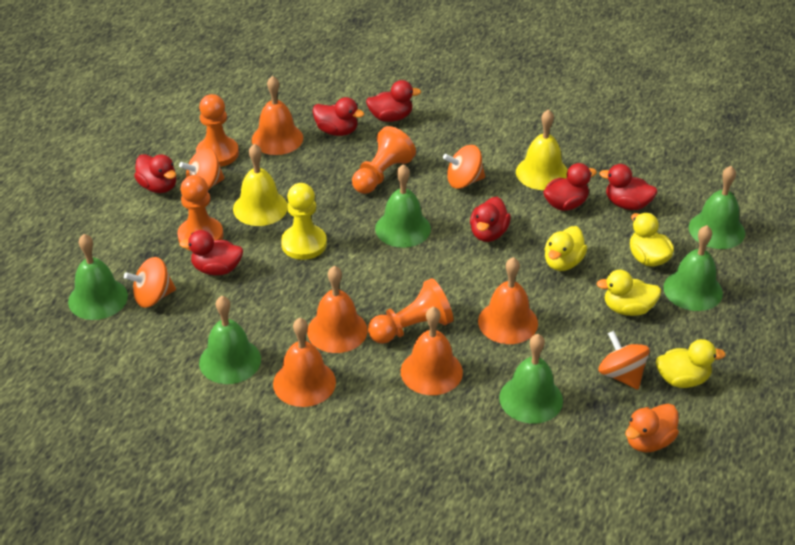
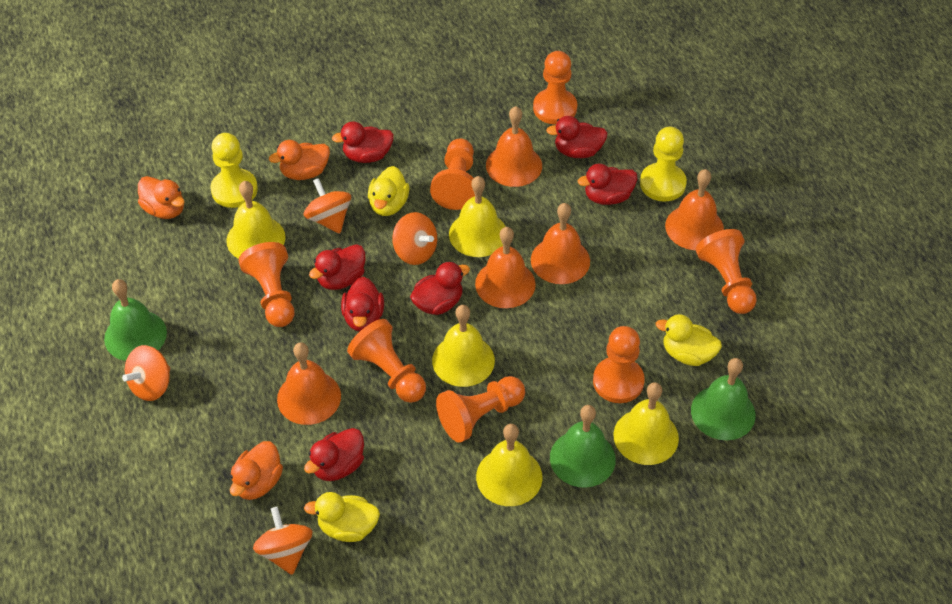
green bell: 6 -> 3
orange duck: 1 -> 3
orange pawn: 4 -> 7
yellow bell: 2 -> 5
yellow duck: 4 -> 3
yellow pawn: 1 -> 2

